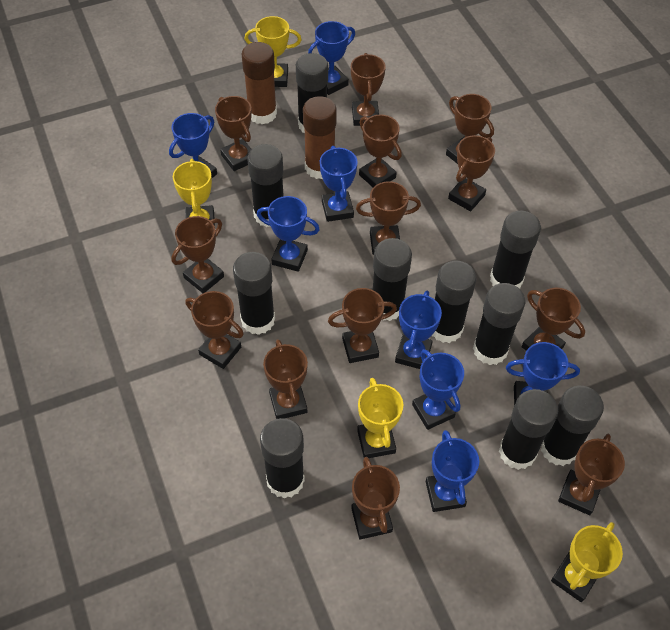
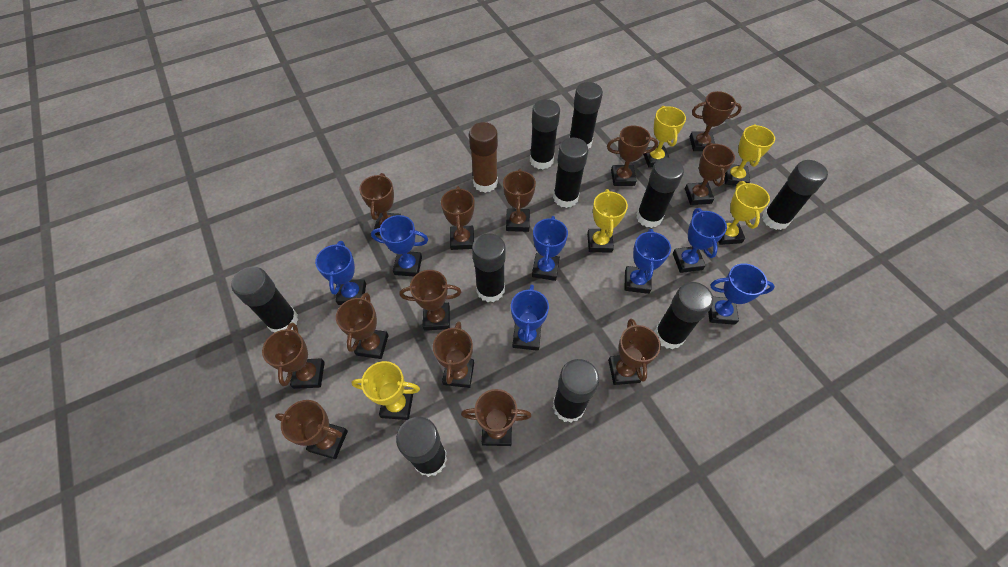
blue trophy: 8 -> 7
brown glue stick: 2 -> 1
yellow trophy: 4 -> 5

